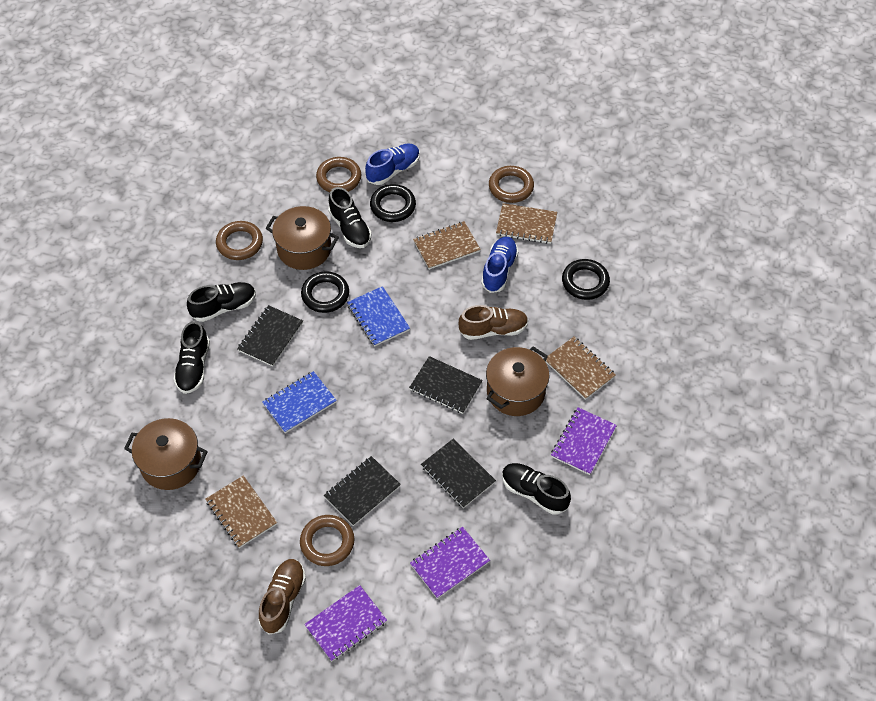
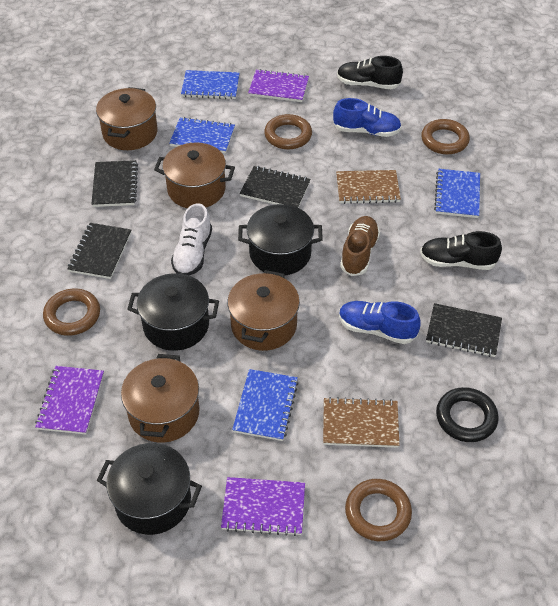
black pot: 0 -> 3
black ring: 3 -> 1
black shoe: 4 -> 2
blue notebook: 2 -> 4
brown notebook: 4 -> 2
brown pot: 3 -> 4
brown shoe: 2 -> 1
white shoe: 0 -> 1

